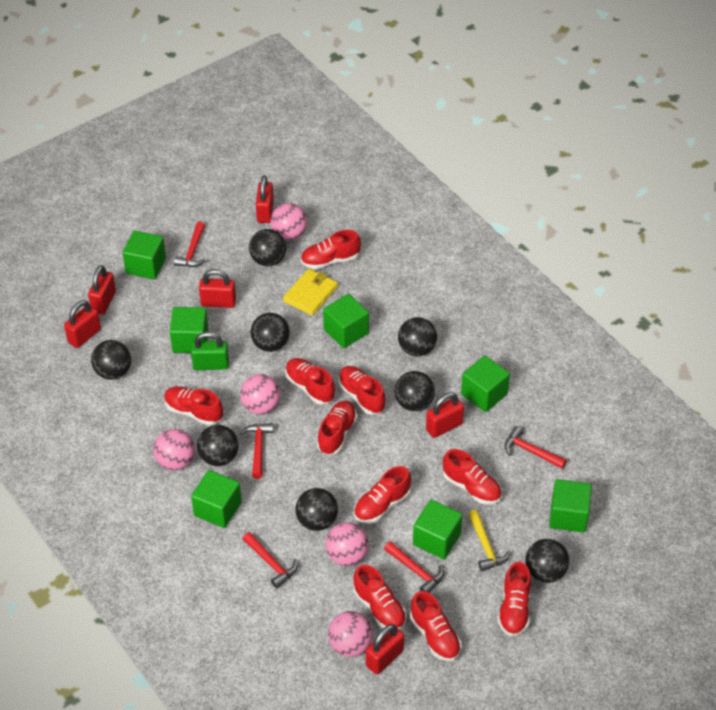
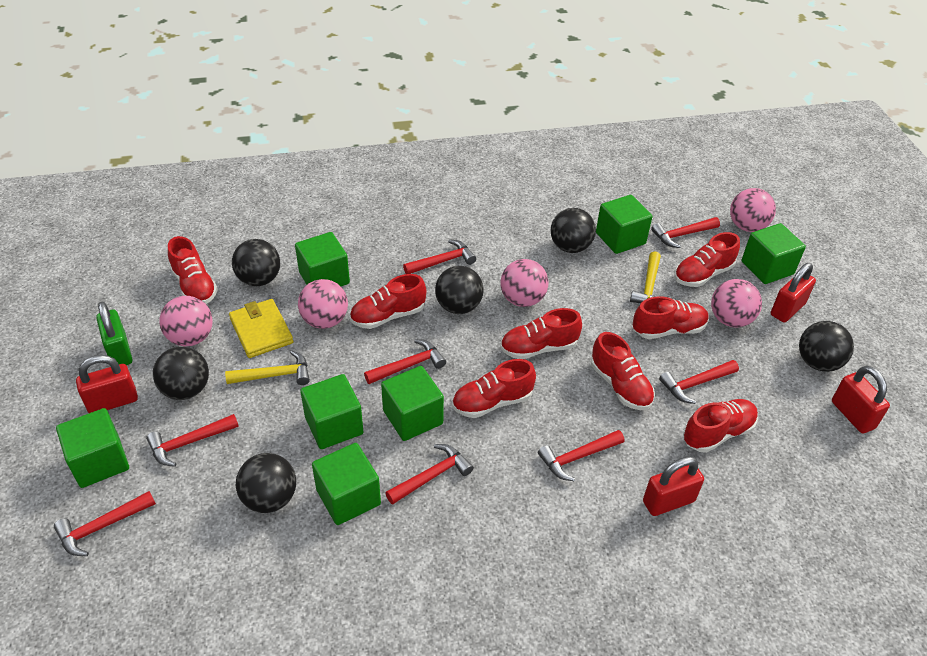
black ball: 8 -> 6
red hammer: 5 -> 8
red padlock: 6 -> 4
red shoe: 10 -> 8
yellow hammer: 1 -> 2

